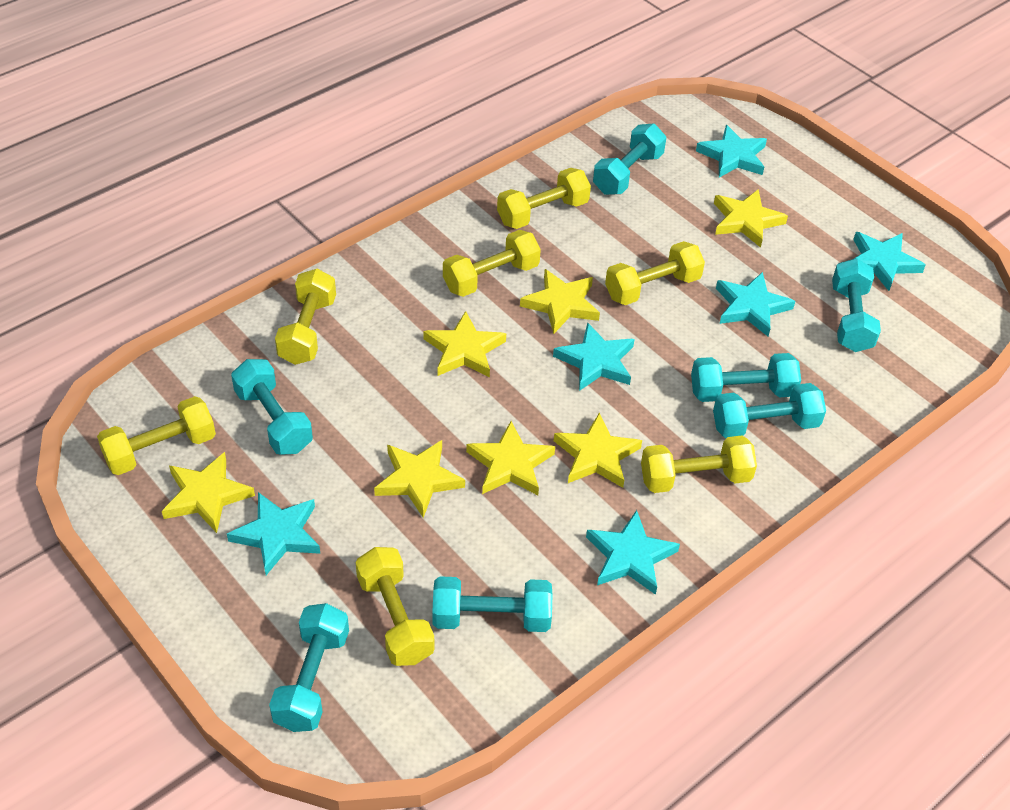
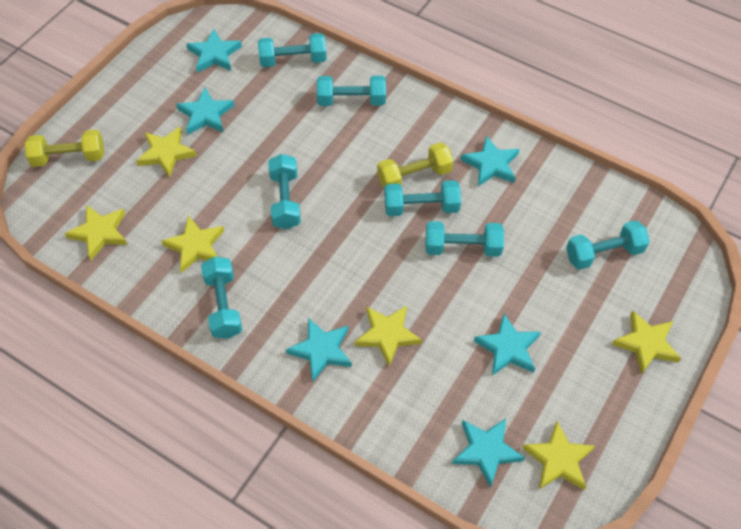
yellow dumbbell: 7 -> 2
yellow star: 7 -> 6

